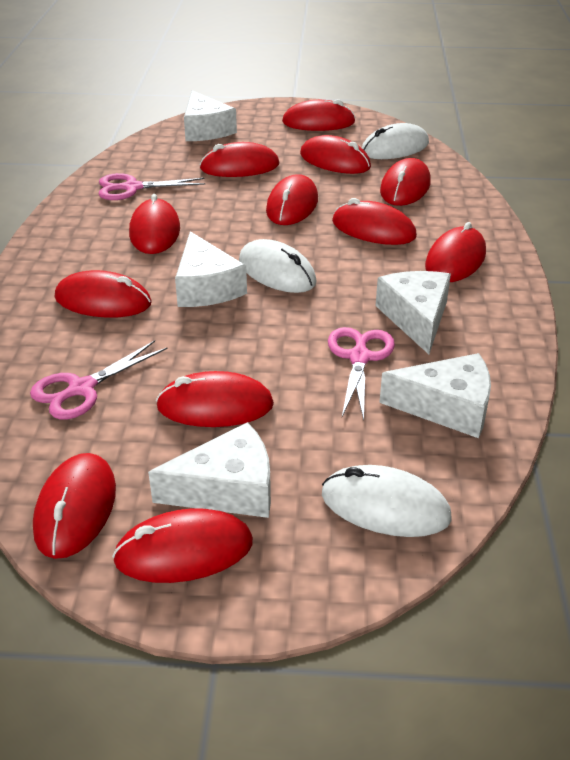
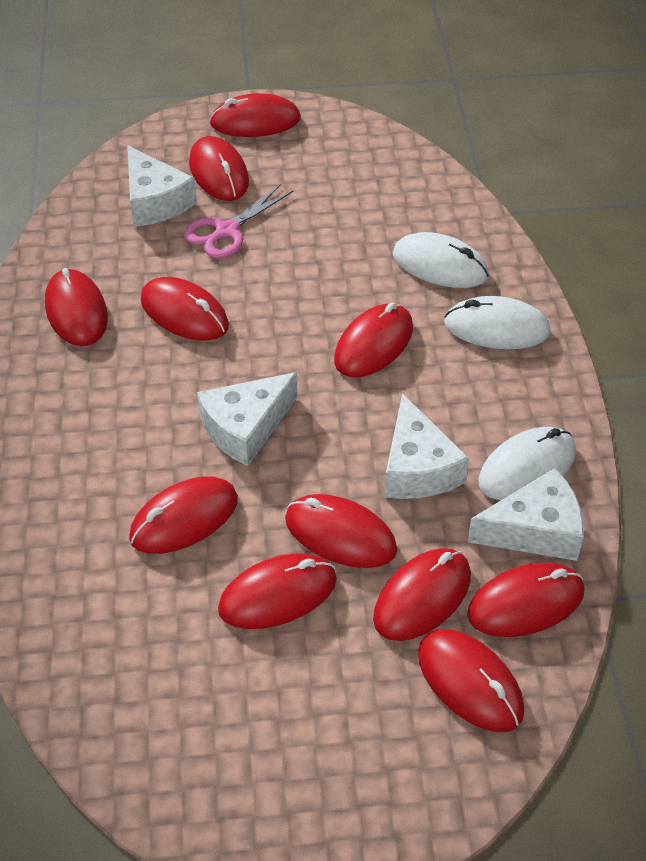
pink scissors: 3 -> 1
red mouse: 12 -> 11
white cheese: 5 -> 4

